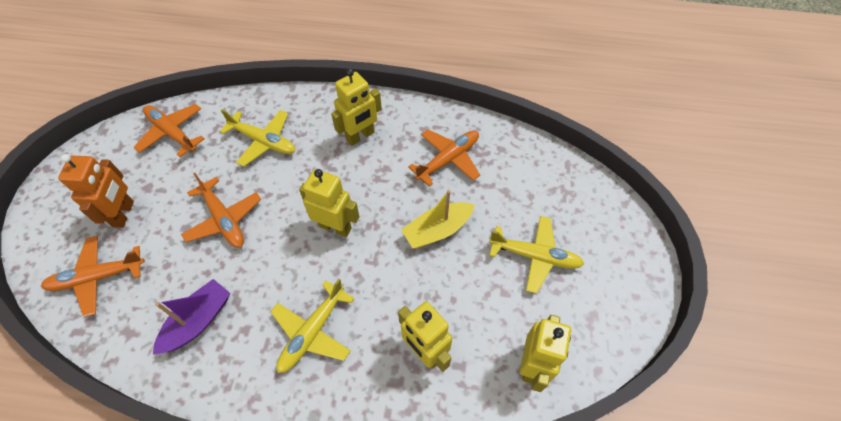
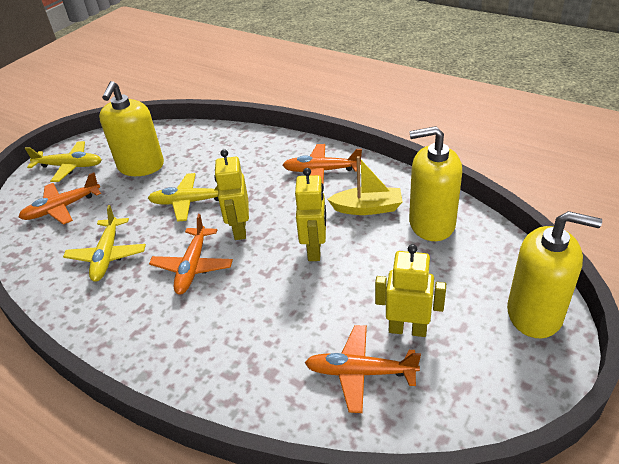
orange robot: 1 -> 0
purple boat: 1 -> 0
yellow robot: 4 -> 3
yellow soap dispenser: 0 -> 3

